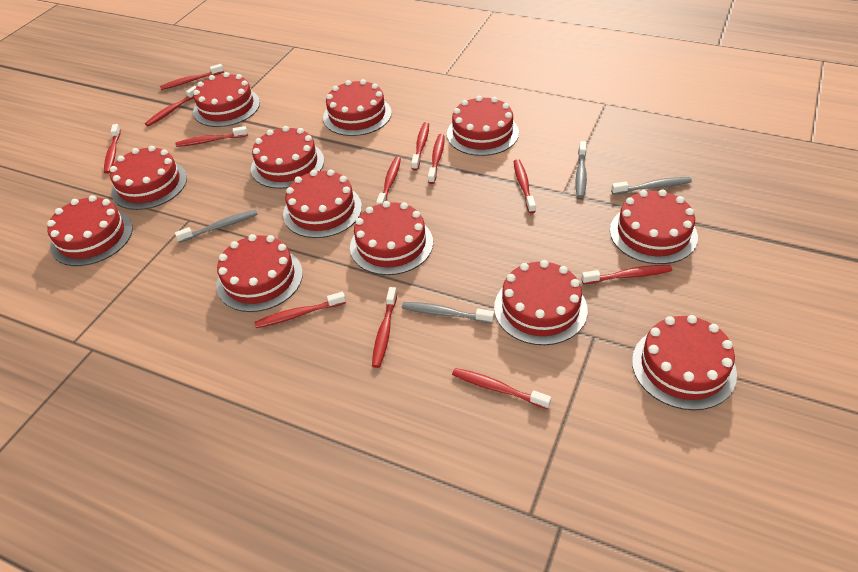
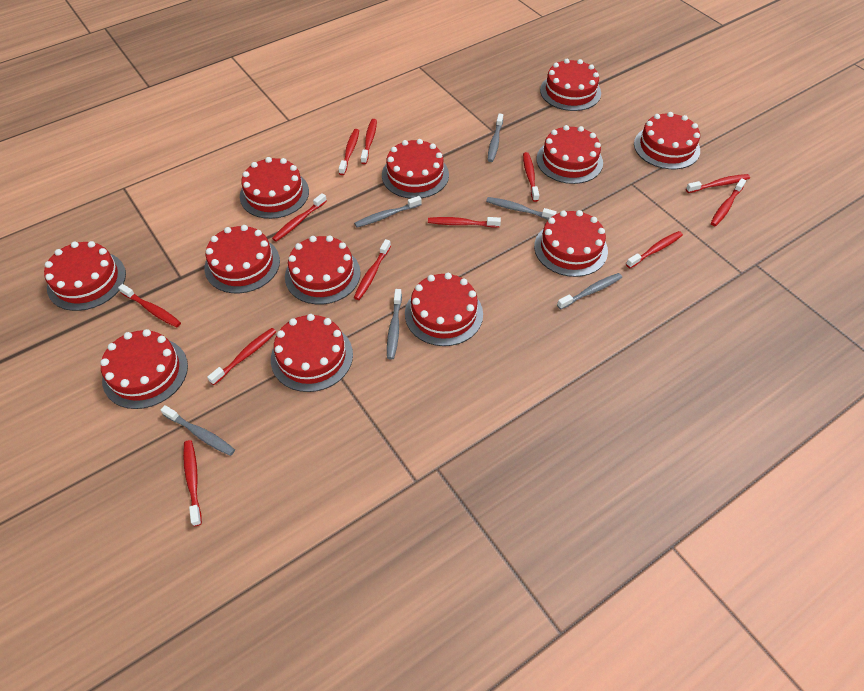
grey toothbrush: 4 -> 6

